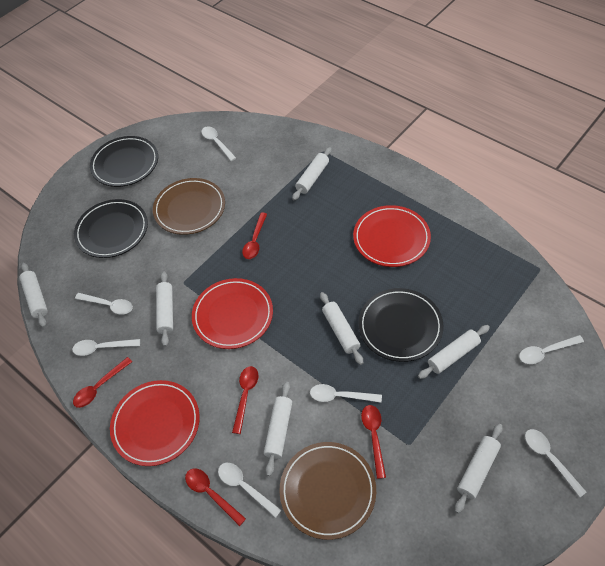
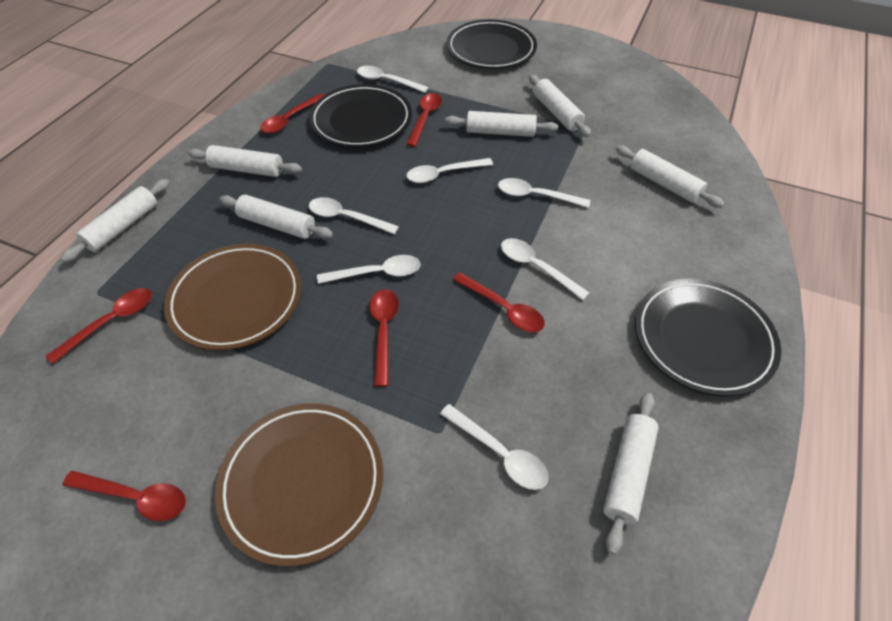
red plate: 3 -> 0
red spoon: 5 -> 6

